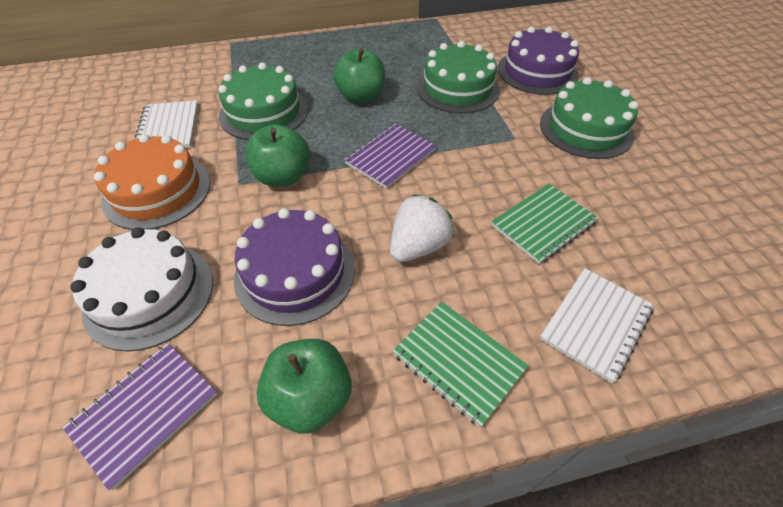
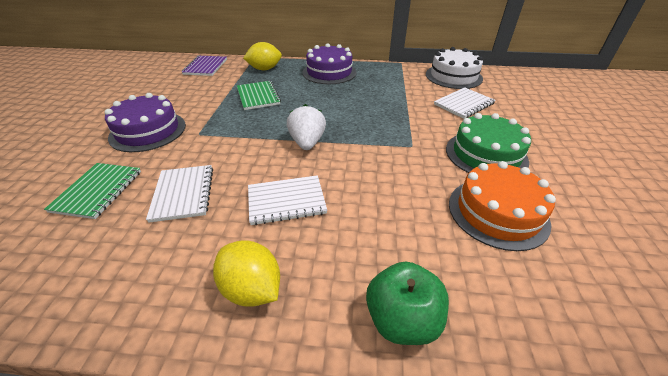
green apple: 3 -> 1
green cake: 3 -> 1
purple notebook: 2 -> 1
white notebook: 2 -> 3
yellow lemon: 0 -> 2

